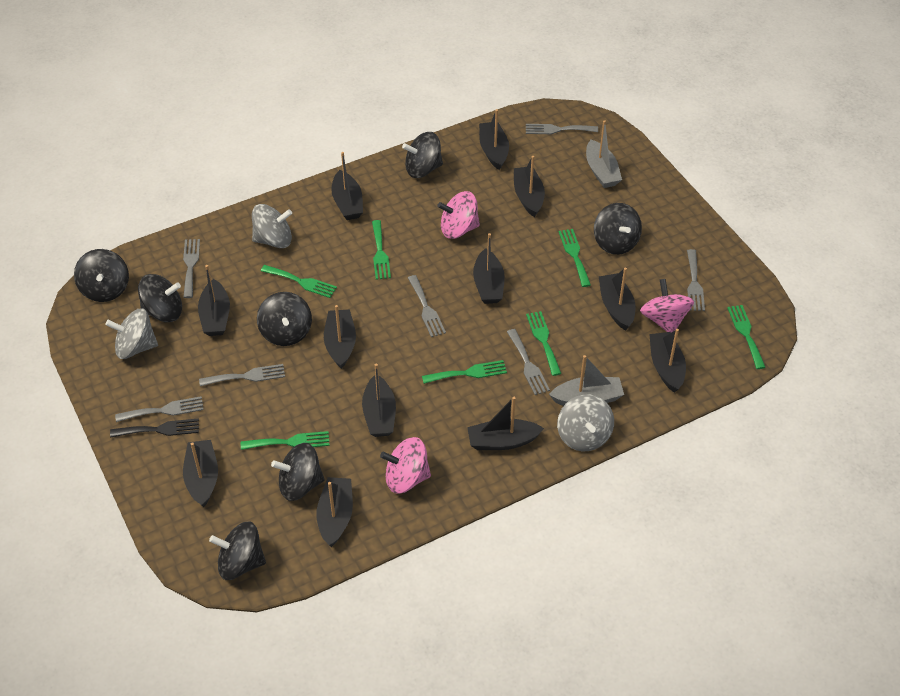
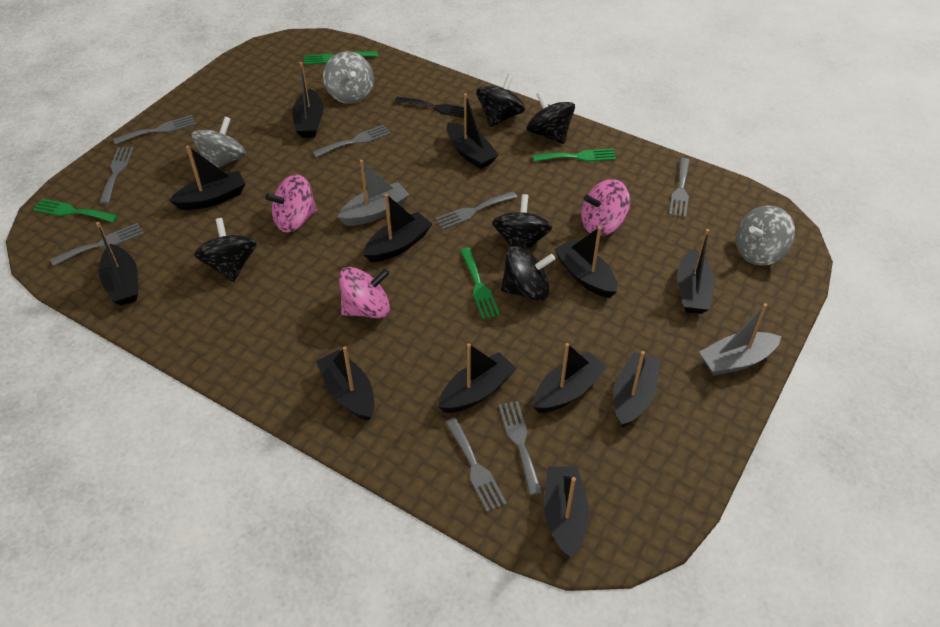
black spinning top: 7 -> 5
green fork: 7 -> 4
grey fork: 7 -> 8

